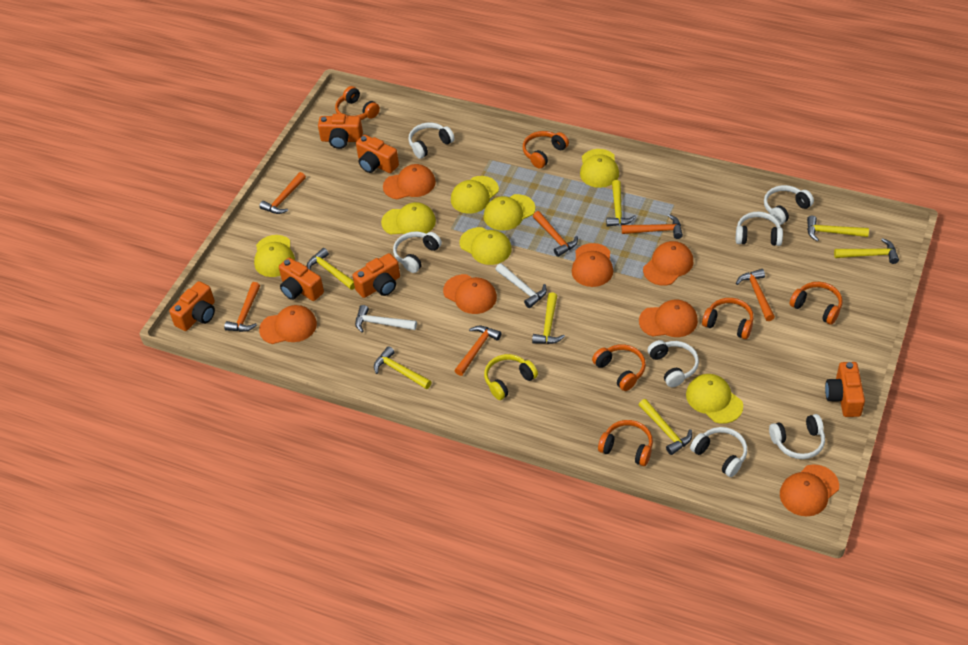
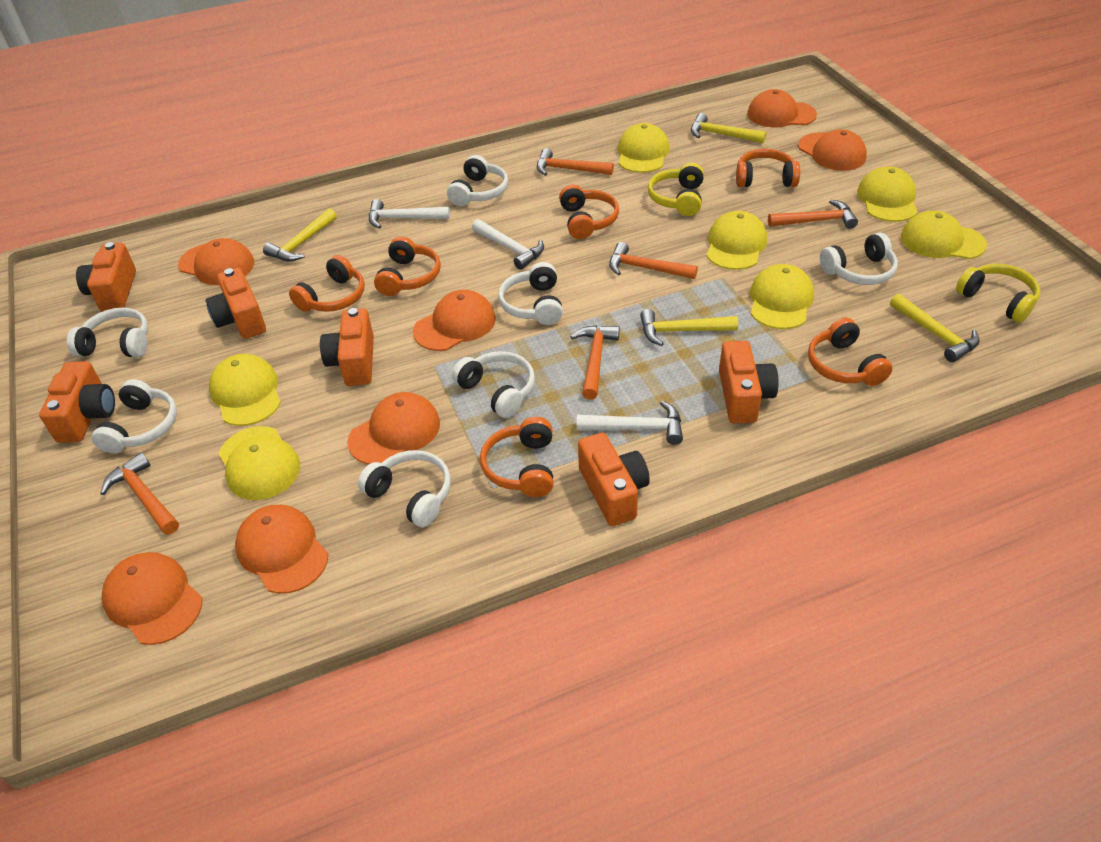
orange hammer: 6 -> 5
white hammer: 2 -> 3
yellow hammer: 7 -> 4
yellow headphones: 1 -> 2

